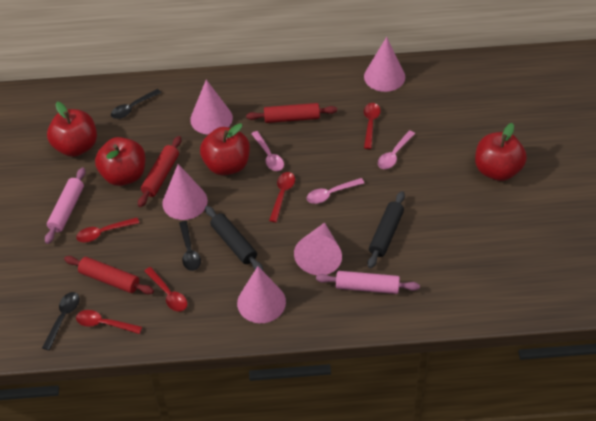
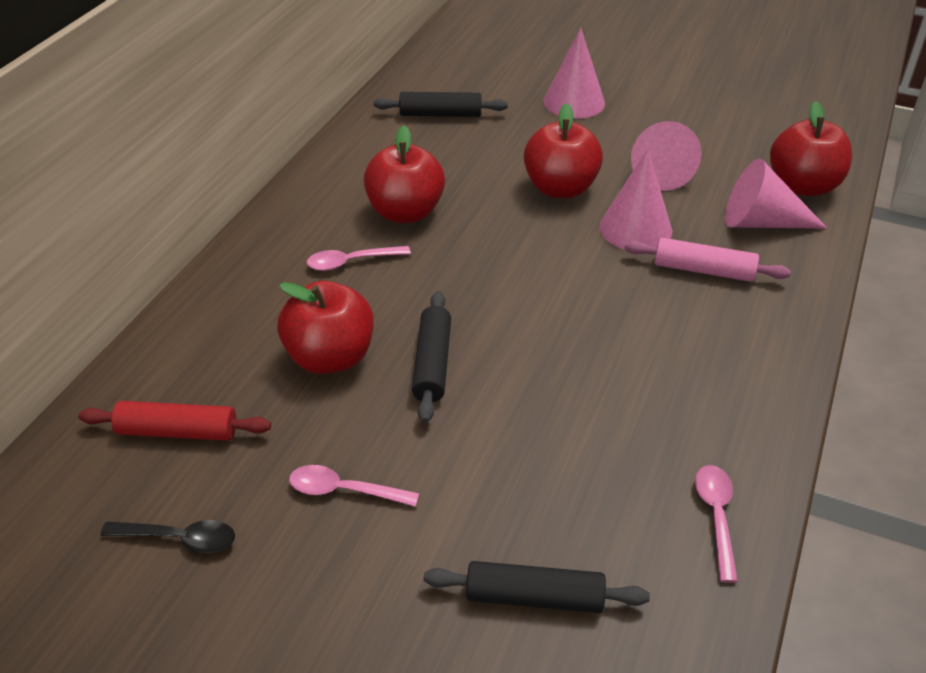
black rolling pin: 2 -> 3
black spoon: 3 -> 1
pink cone: 5 -> 4
pink rolling pin: 2 -> 1
red rolling pin: 3 -> 1
red spoon: 5 -> 0

